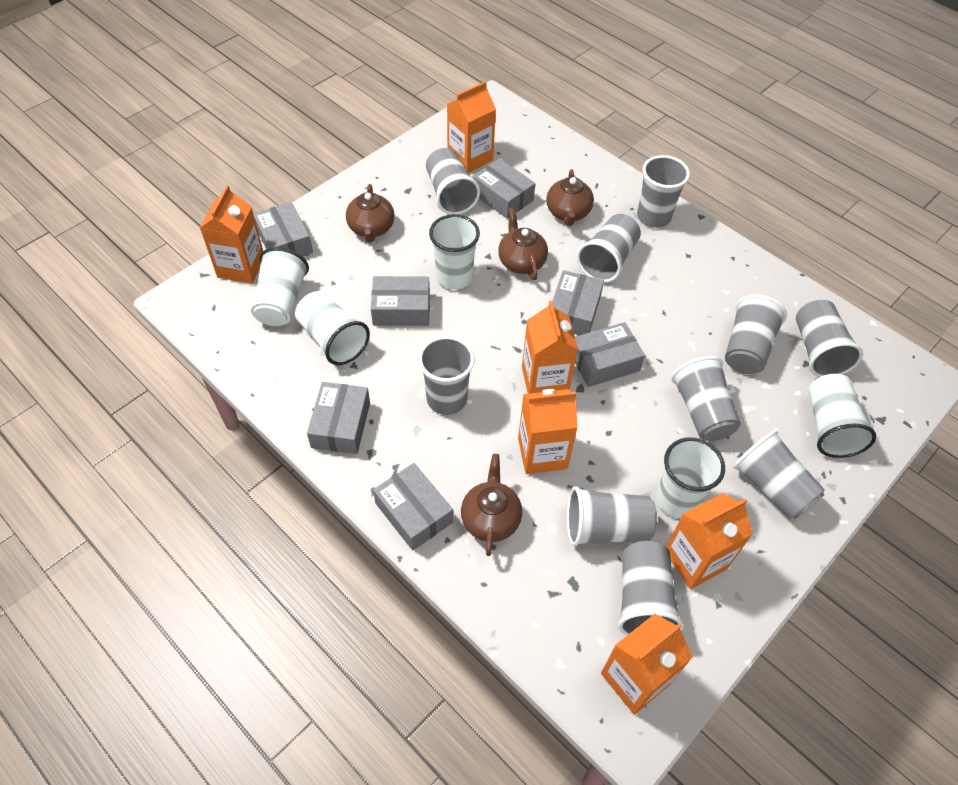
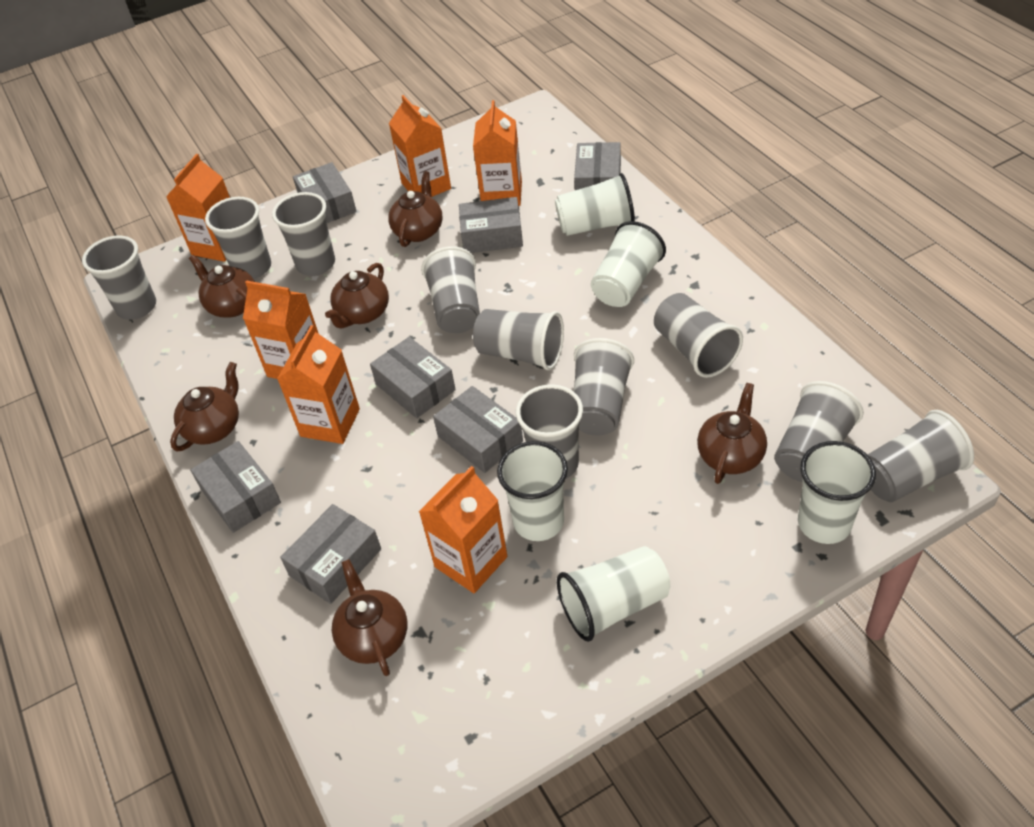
brown teapot: 4 -> 6

